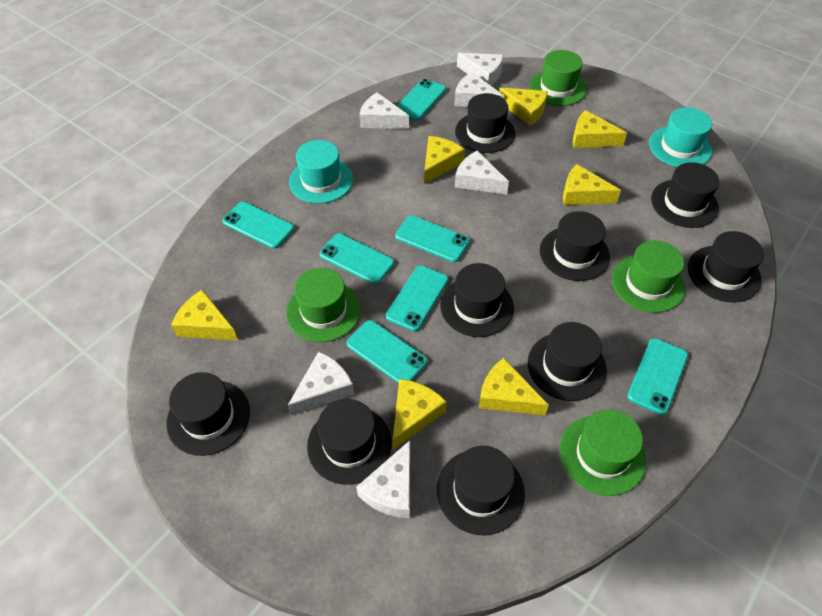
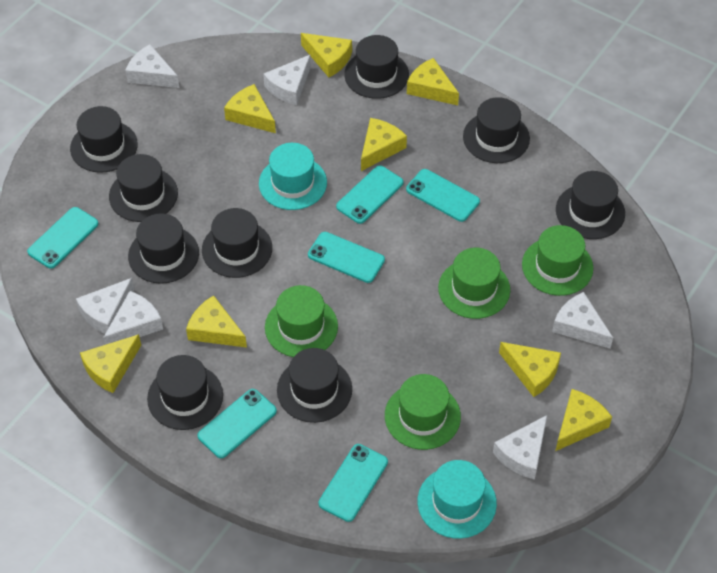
turquoise phone: 7 -> 6
yellow cheese: 7 -> 8

